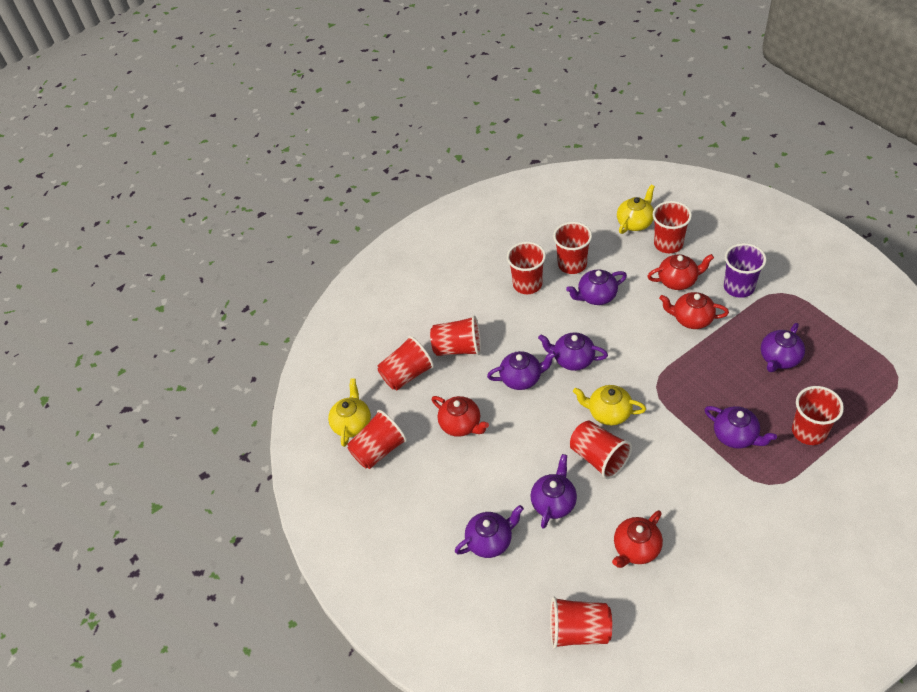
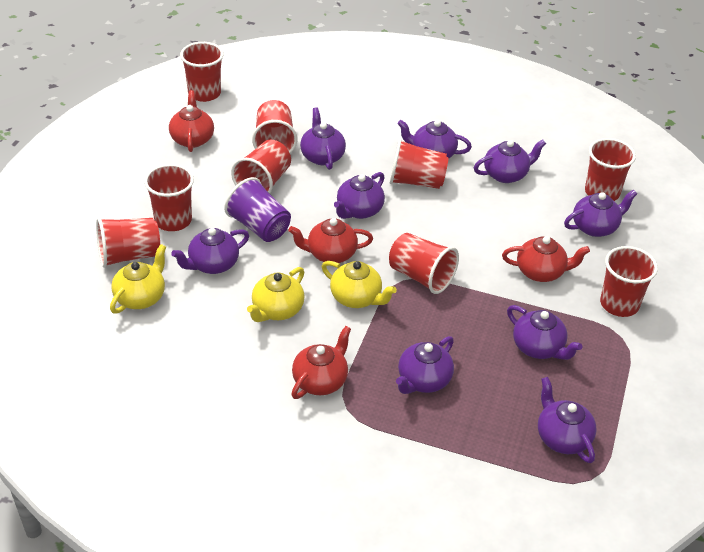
purple teapot: 7 -> 9

